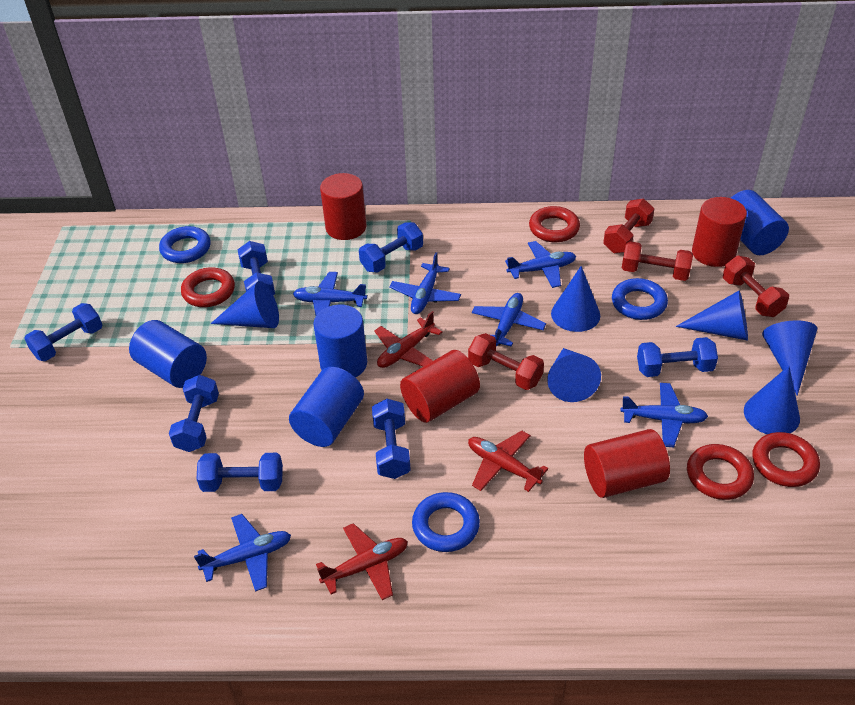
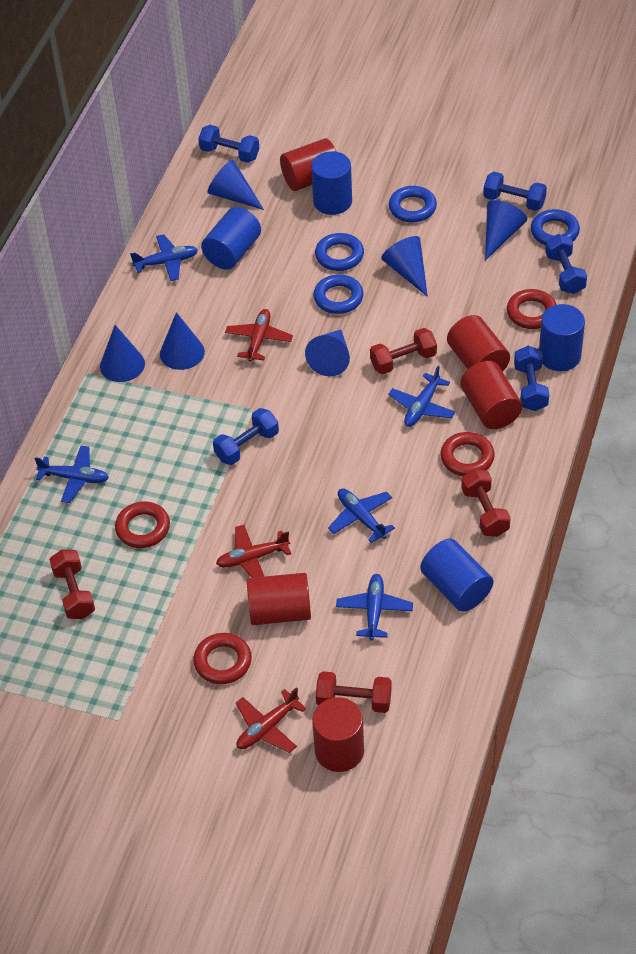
blue dumbbell: 7 -> 5
blue plane: 6 -> 5
blue ring: 3 -> 4
red cylinder: 4 -> 5

